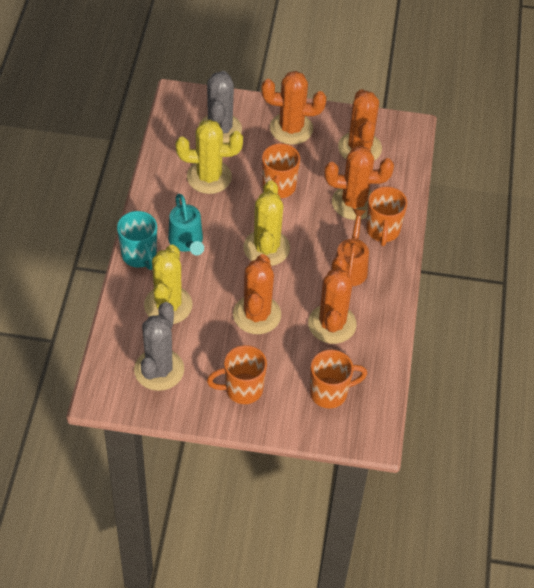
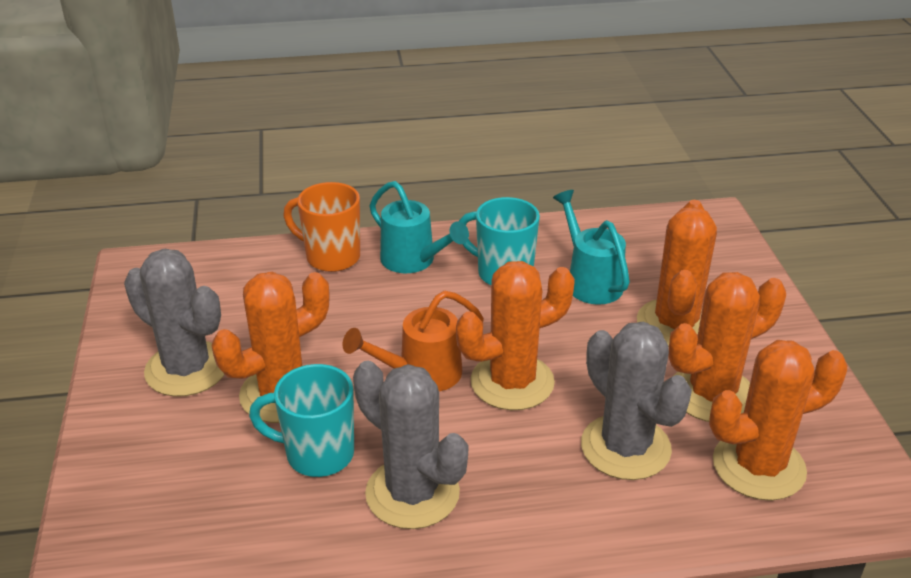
grey cactus: 2 -> 3
orange mug: 4 -> 1
turquoise mug: 1 -> 2
turquoise watering can: 1 -> 2
yellow cactus: 3 -> 0

